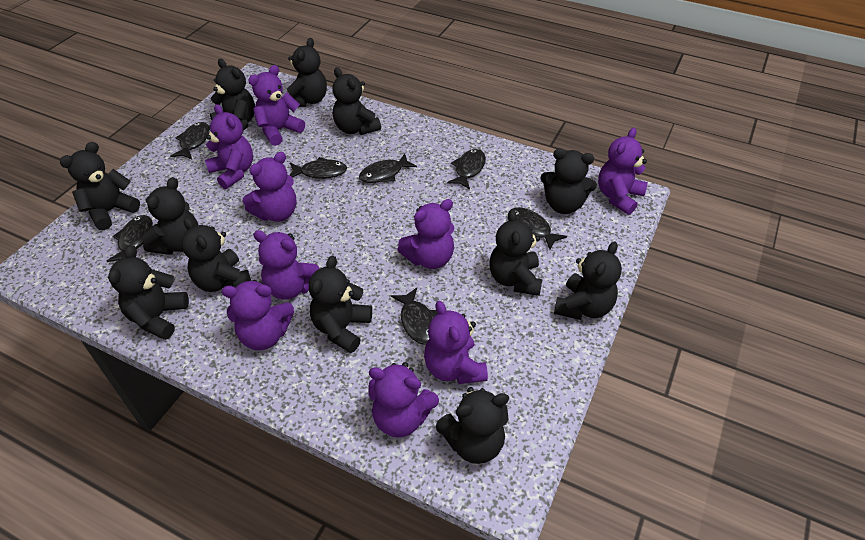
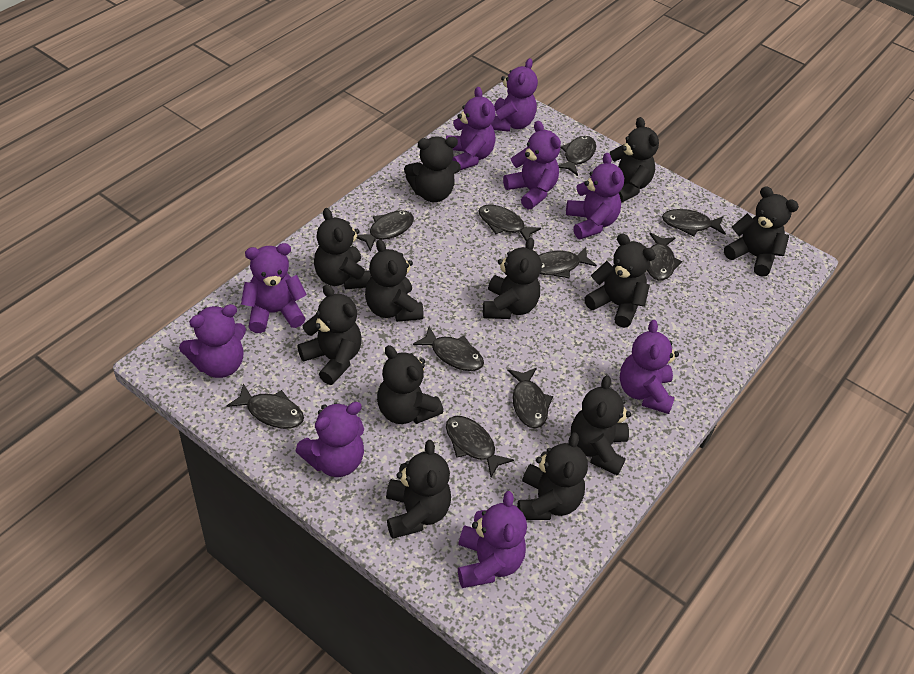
black fish: 7 -> 10

